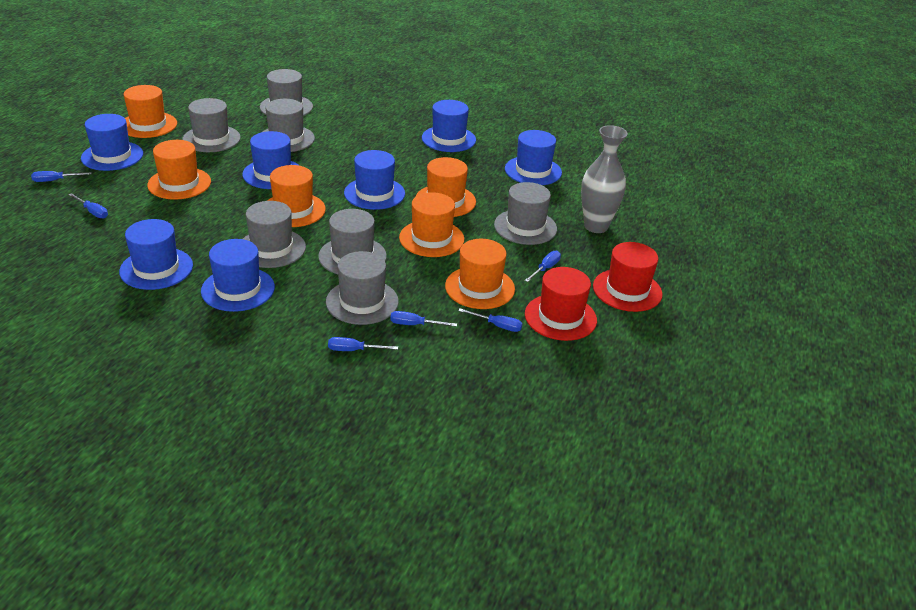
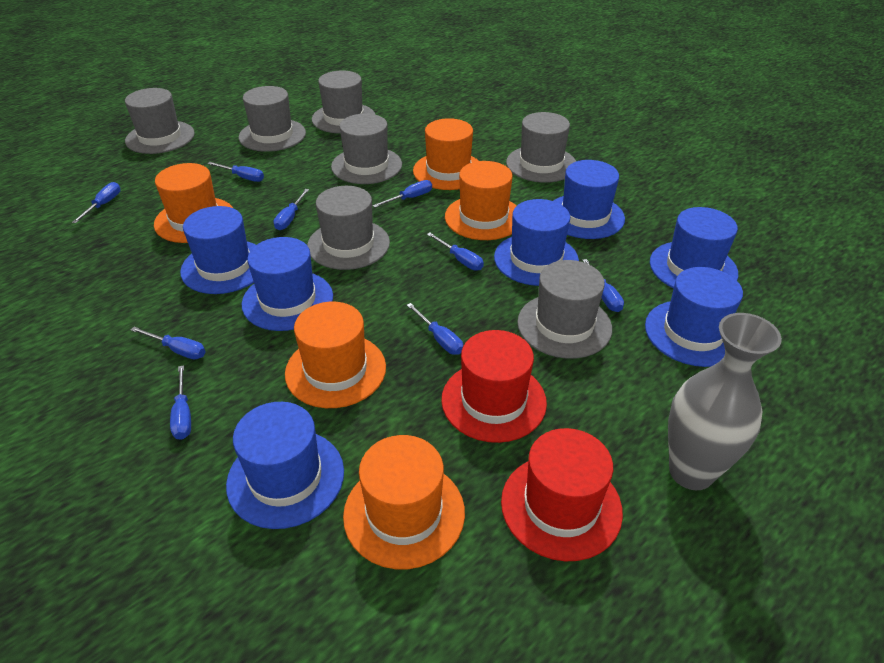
blue screwdriver: 6 -> 9
orange hat: 6 -> 5

